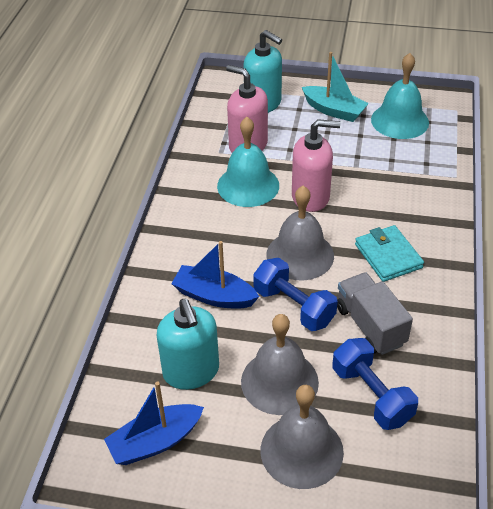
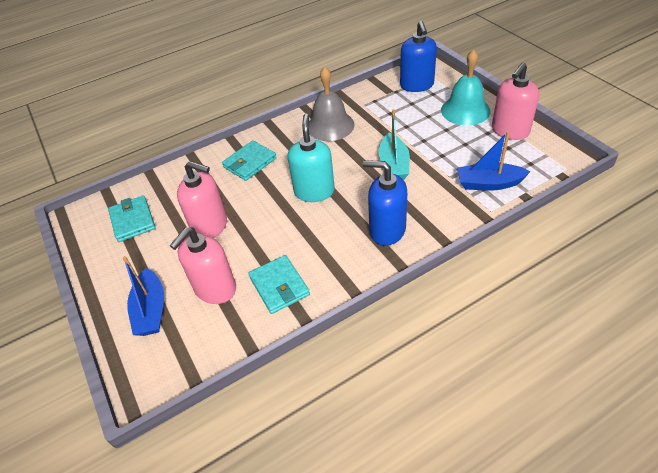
blue dumbbell: 2 -> 0
blue soap dispenser: 0 -> 2
grey bell: 3 -> 1
grey truck: 1 -> 0
pink soap dispenser: 2 -> 3
turquoise bell: 2 -> 1
turquoise soap dispenser: 2 -> 1
turquoise wallet: 1 -> 3

